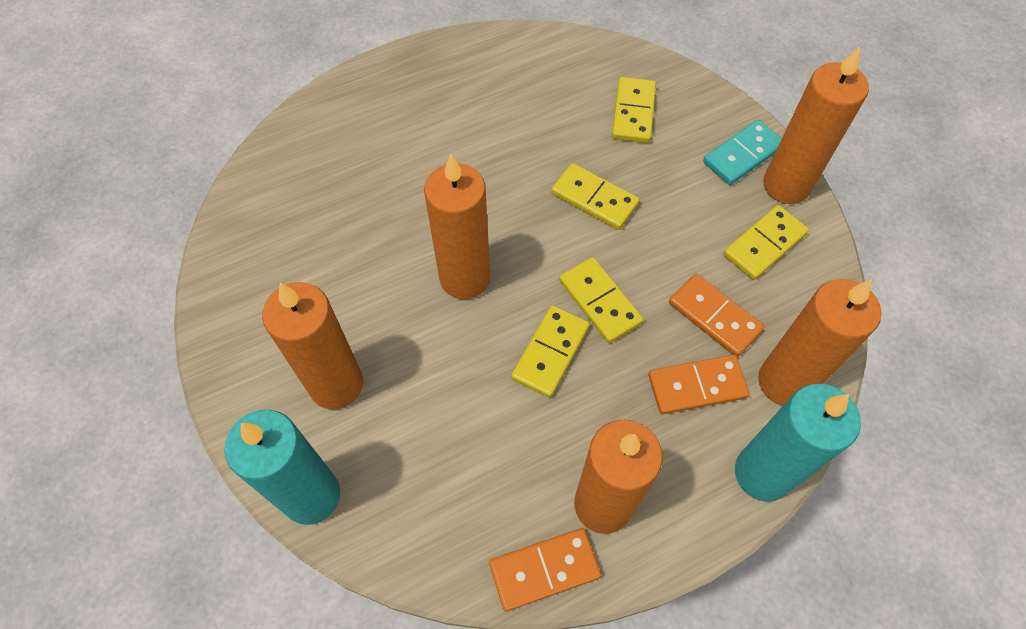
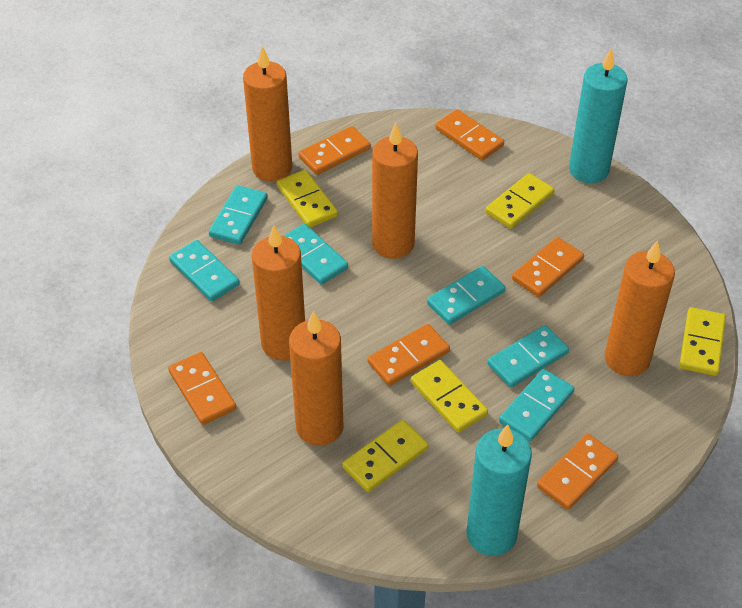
orange domino: 3 -> 6
turquoise domino: 1 -> 6

